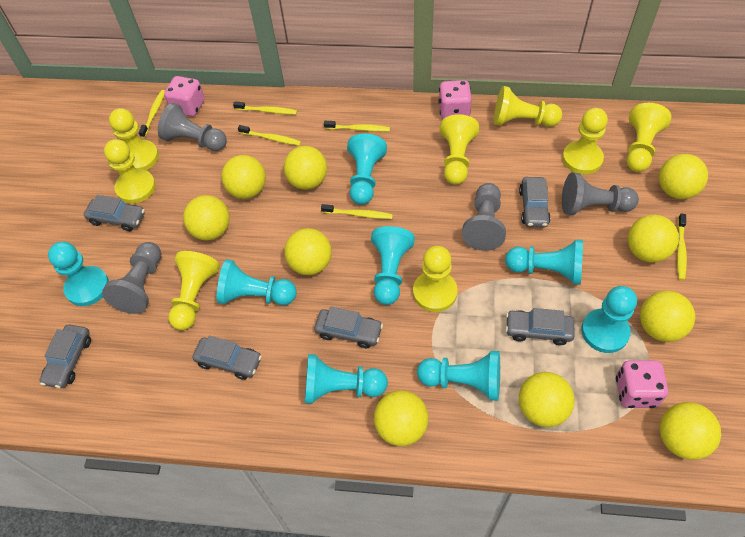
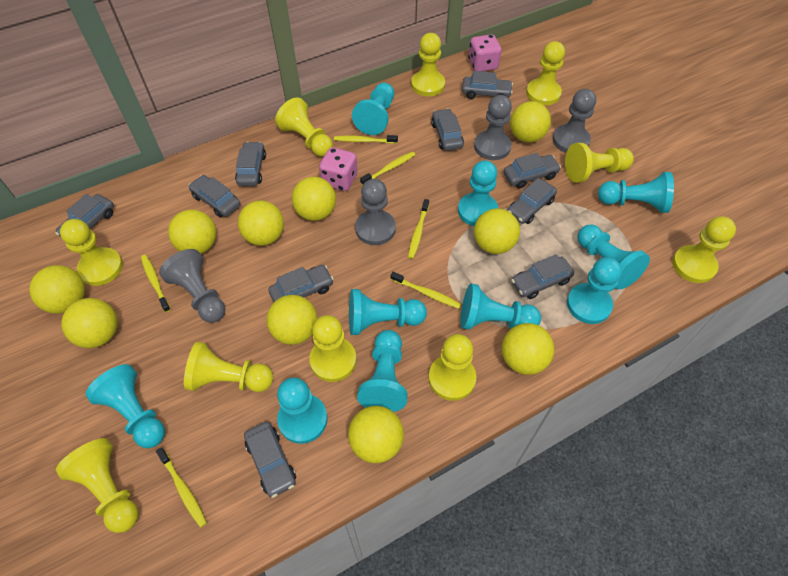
grey car: 6 -> 10
pink dice: 3 -> 2
turquoise pawn: 8 -> 10
yellow pawn: 8 -> 10

